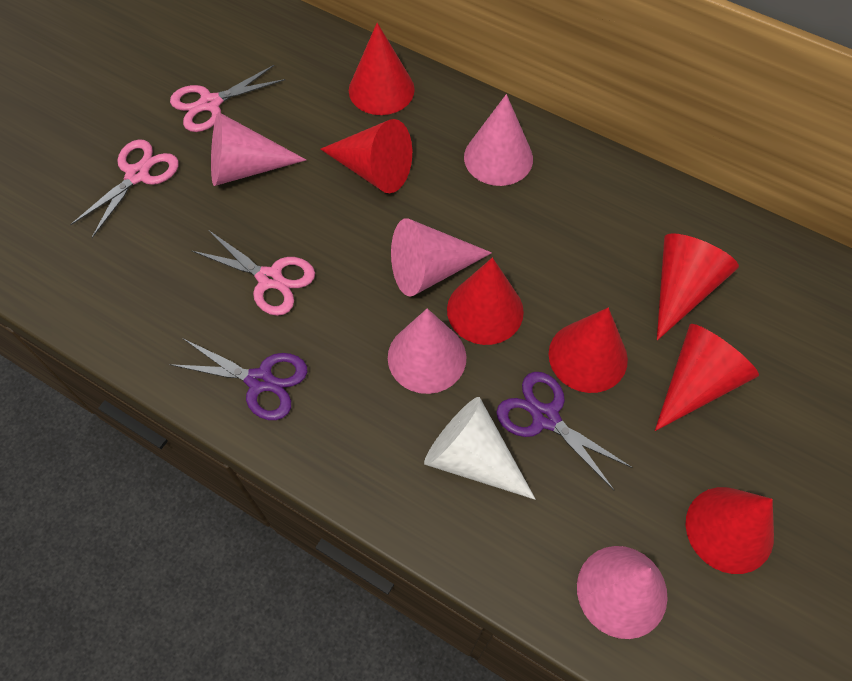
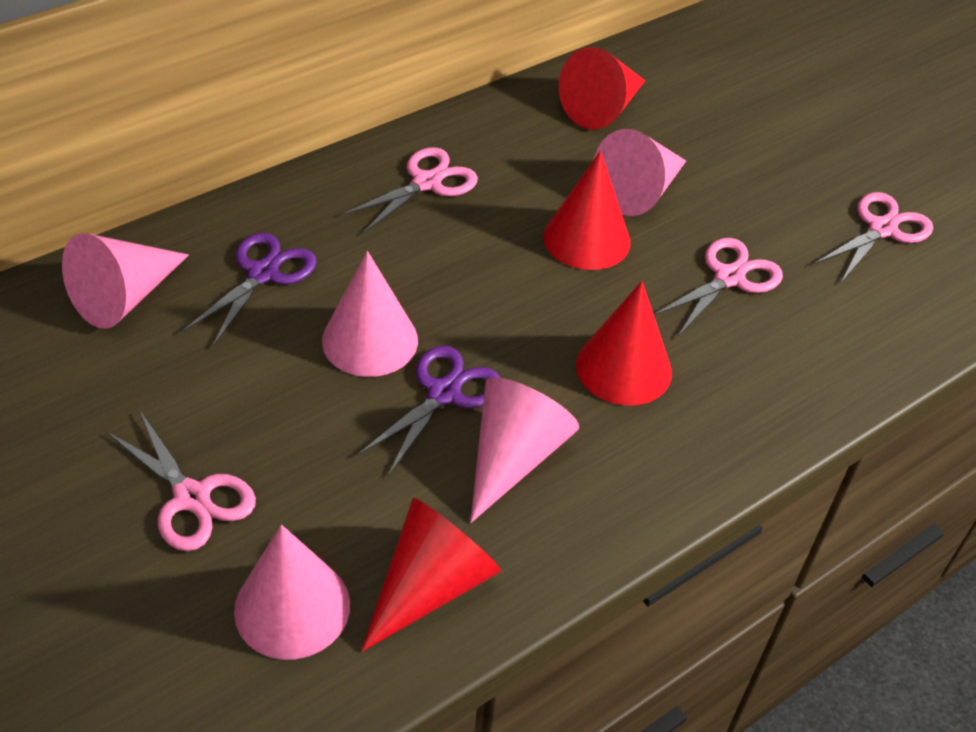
pink scissors: 3 -> 4
red cone: 7 -> 4
white cone: 1 -> 0

